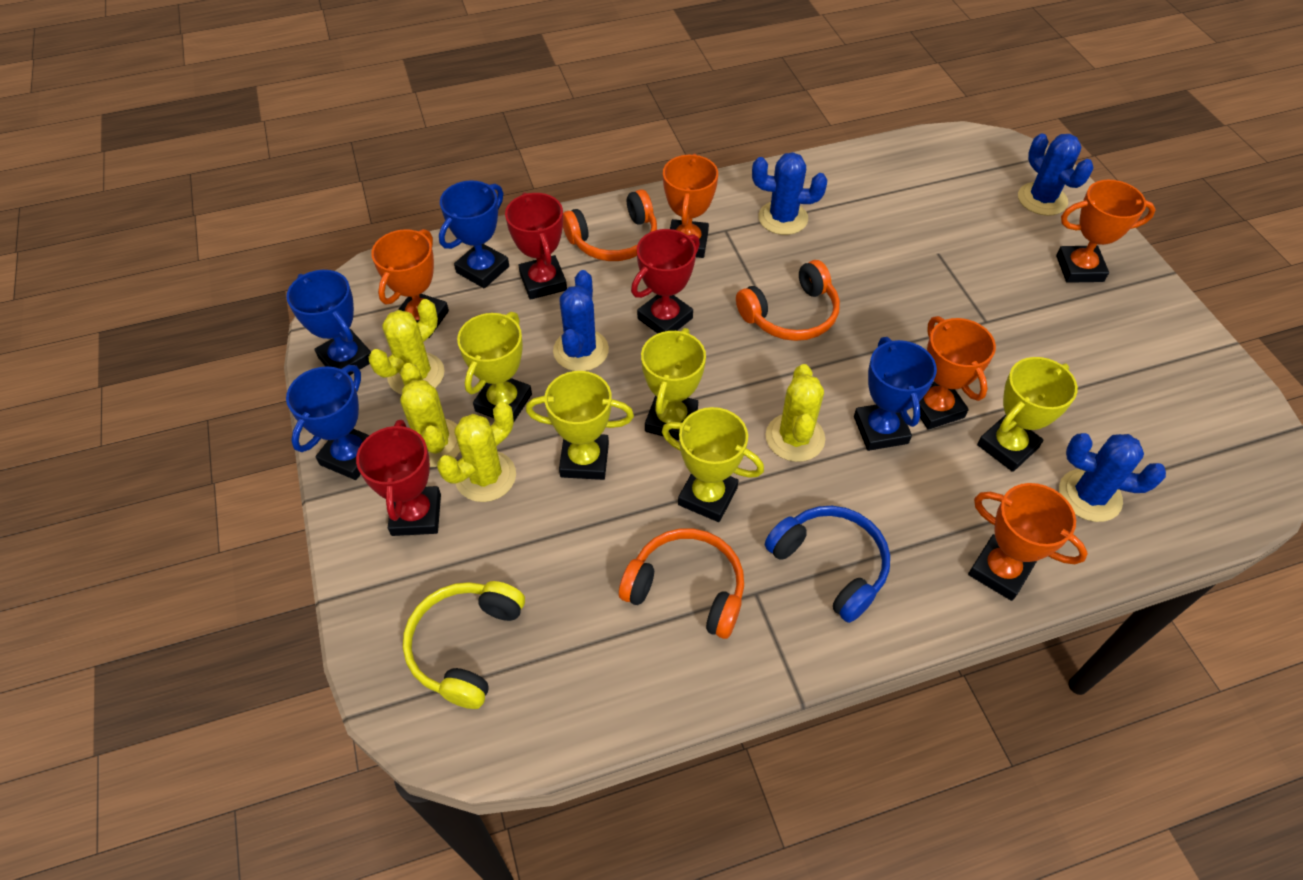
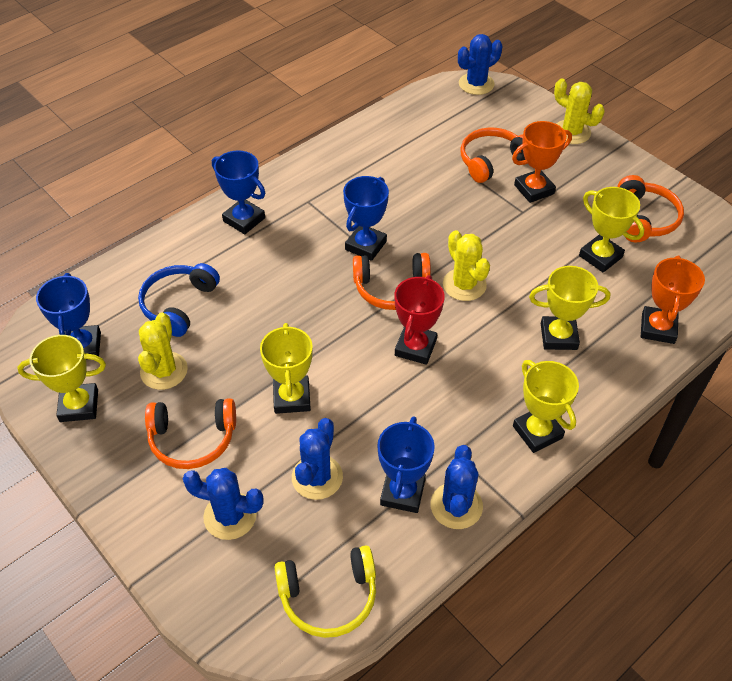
orange headphones: 3 -> 4
orange trophy: 5 -> 2
red trophy: 3 -> 1
yellow cactus: 4 -> 3

